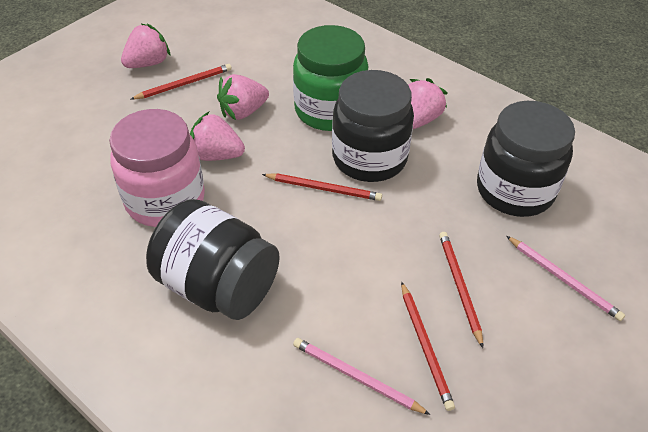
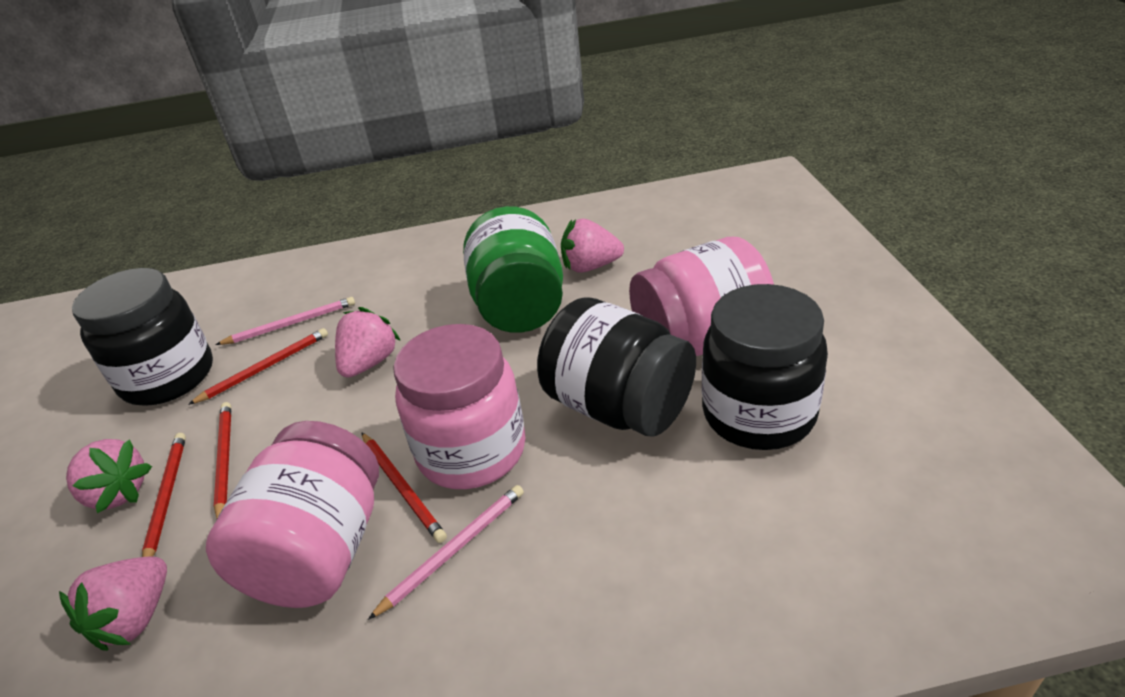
pink jar: 1 -> 3

